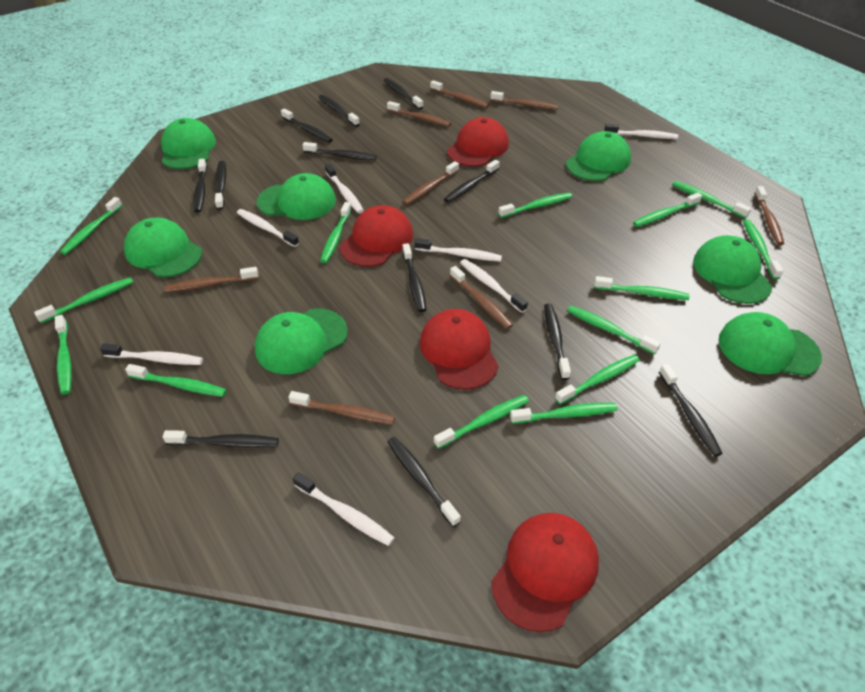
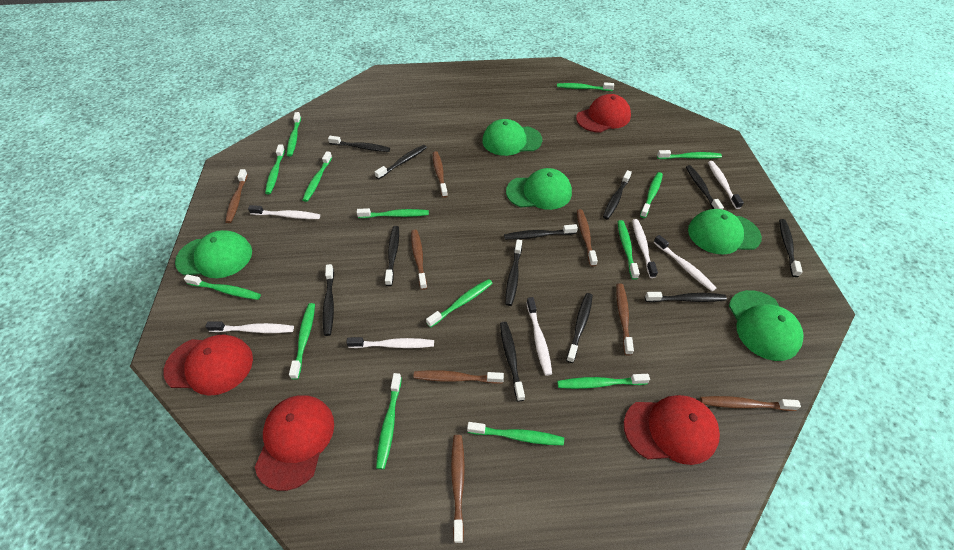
green cap: 7 -> 5

